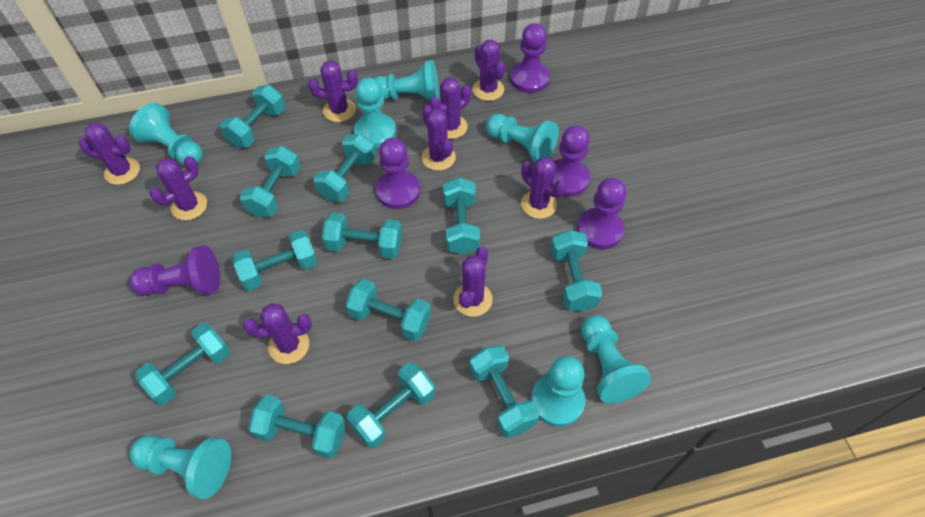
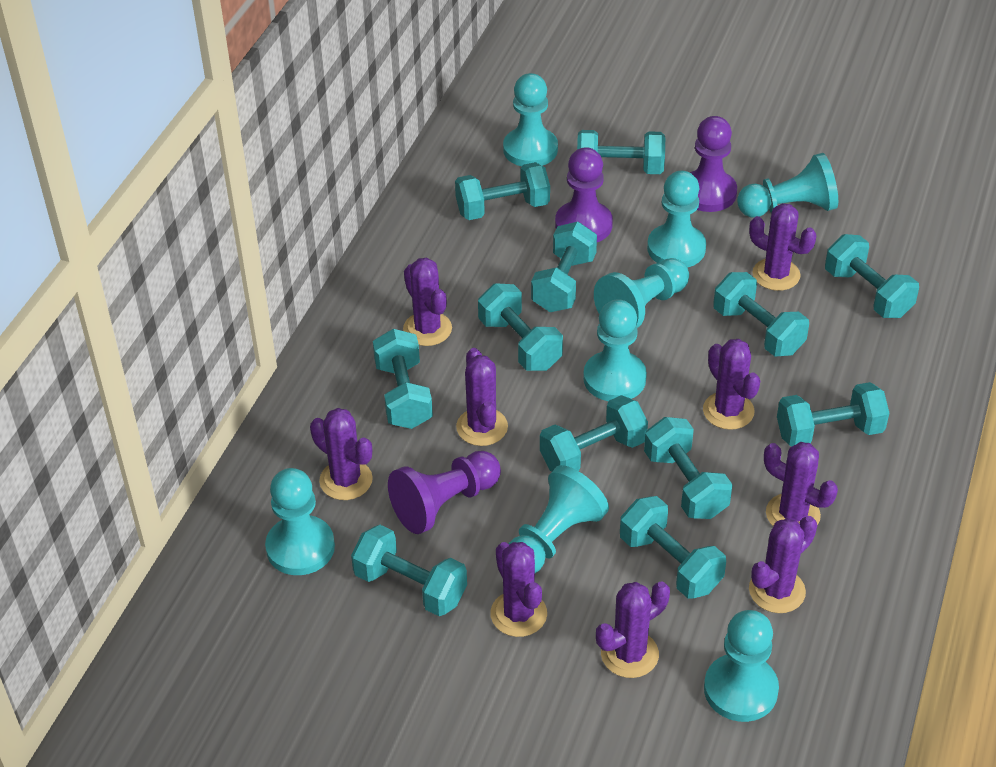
purple pawn: 5 -> 3
turquoise pawn: 7 -> 8

